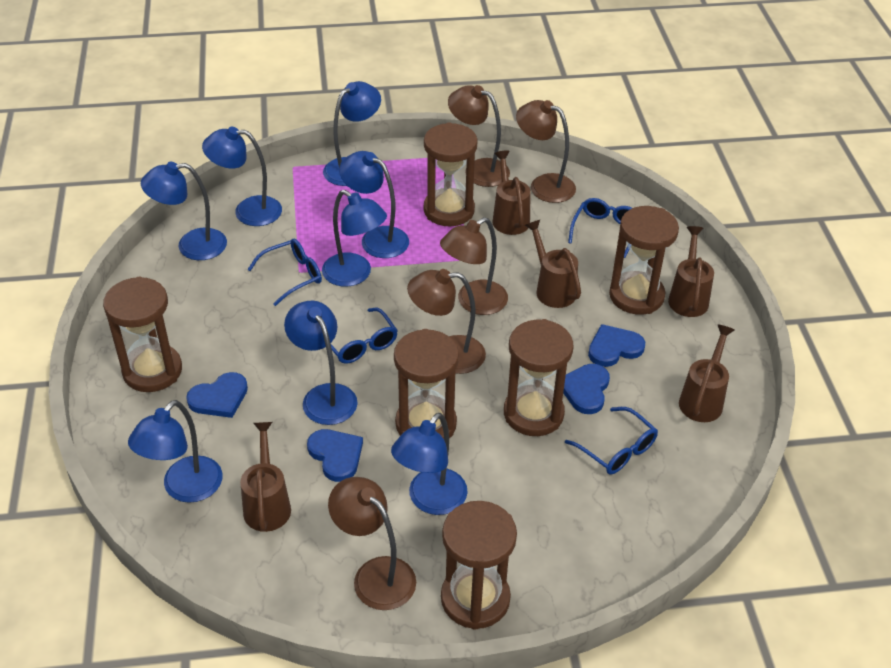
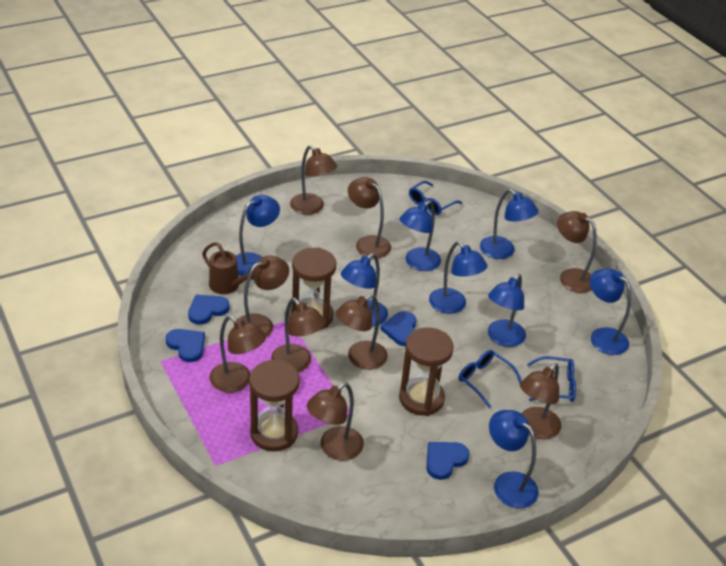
blue glasses: 4 -> 3
brown hourglass: 6 -> 3
brown lamp: 5 -> 9
brown watering can: 5 -> 1

